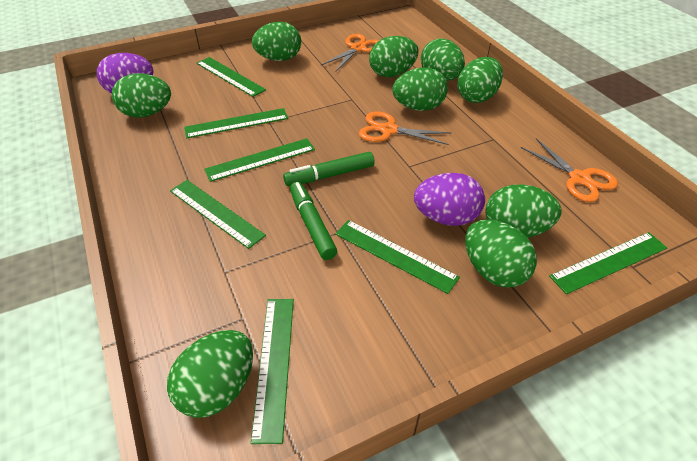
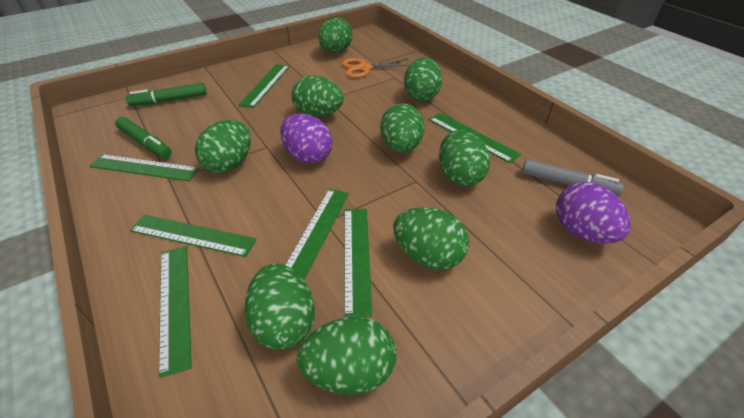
grey marker: 0 -> 1
orange scissors: 3 -> 1

